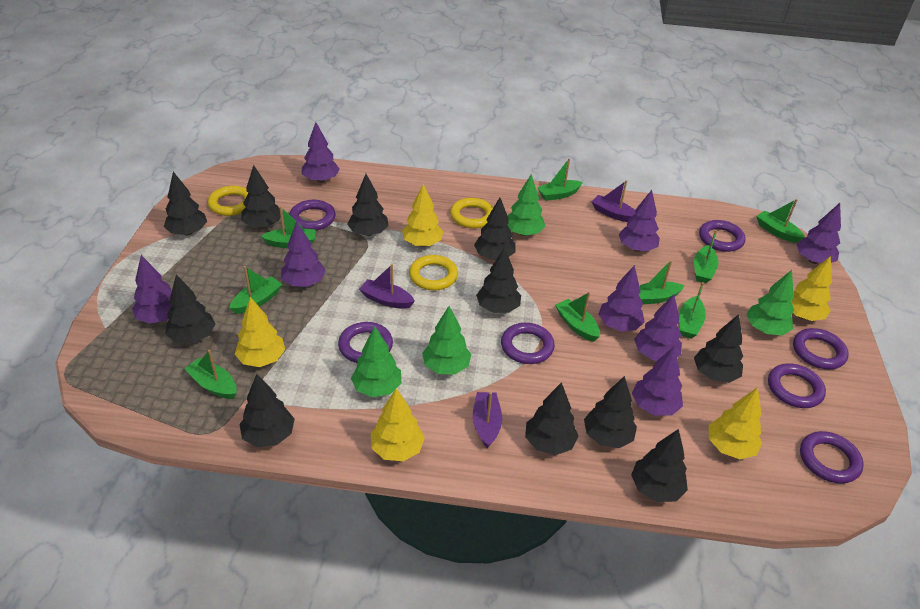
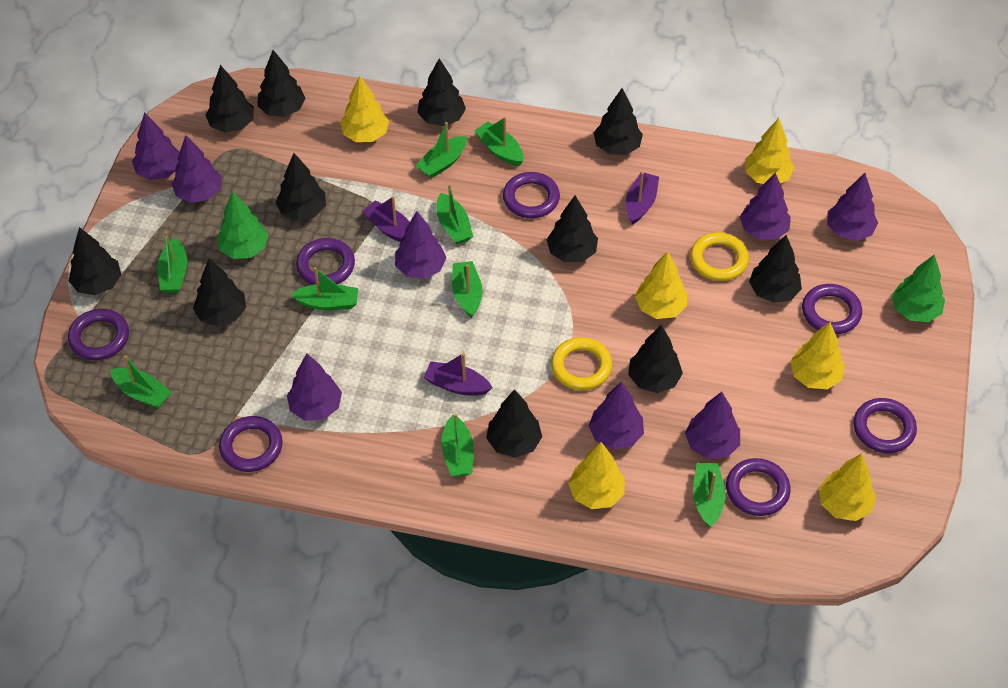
green tree: 4 -> 2
yellow ring: 3 -> 2
yellow tree: 5 -> 6

